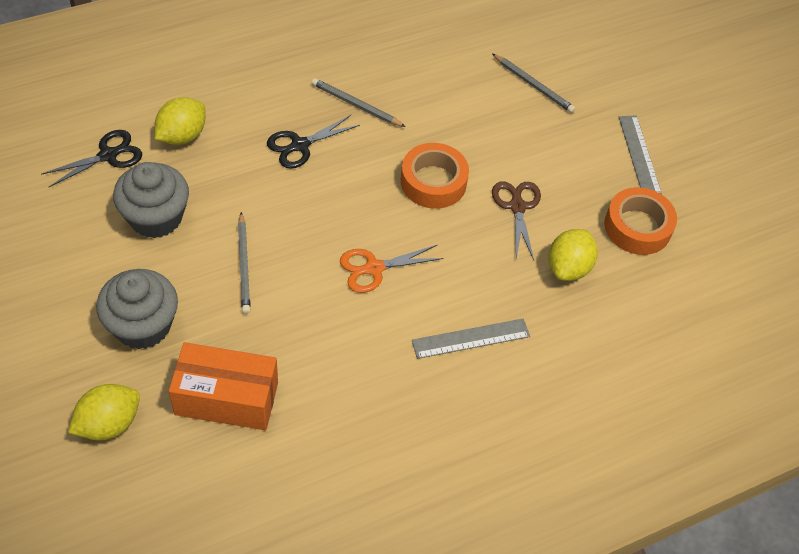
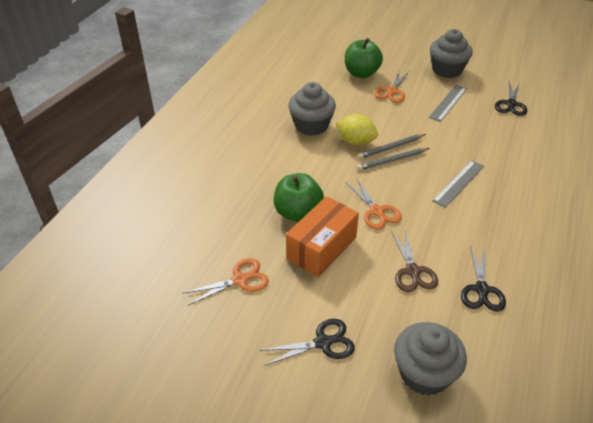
black scissors: 2 -> 3
green apple: 0 -> 2
grey cupcake: 2 -> 3
grey pencil: 3 -> 2
orange scissors: 1 -> 3
orange tape: 2 -> 0
yellow lemon: 3 -> 1

